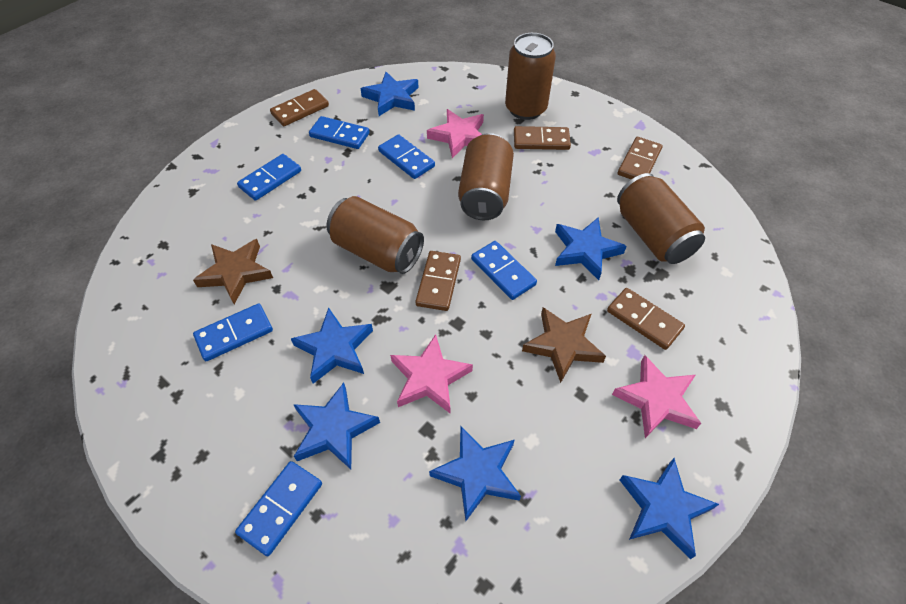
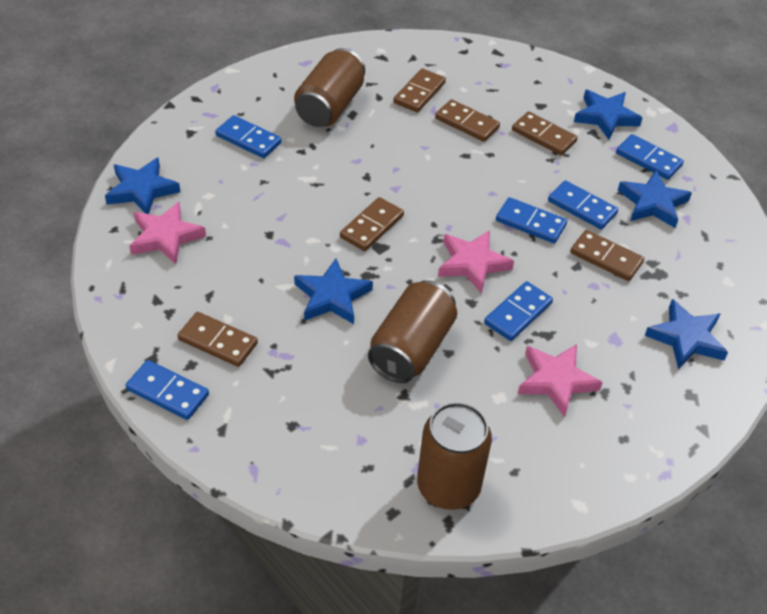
blue star: 6 -> 5
brown can: 4 -> 3
brown domino: 5 -> 6
brown star: 2 -> 0

